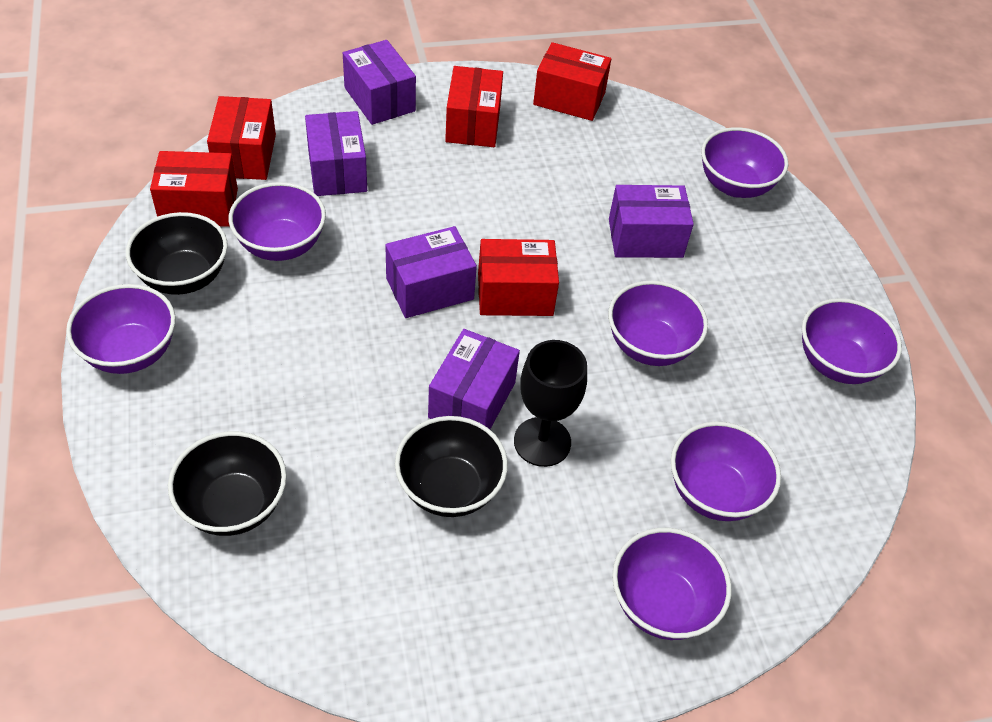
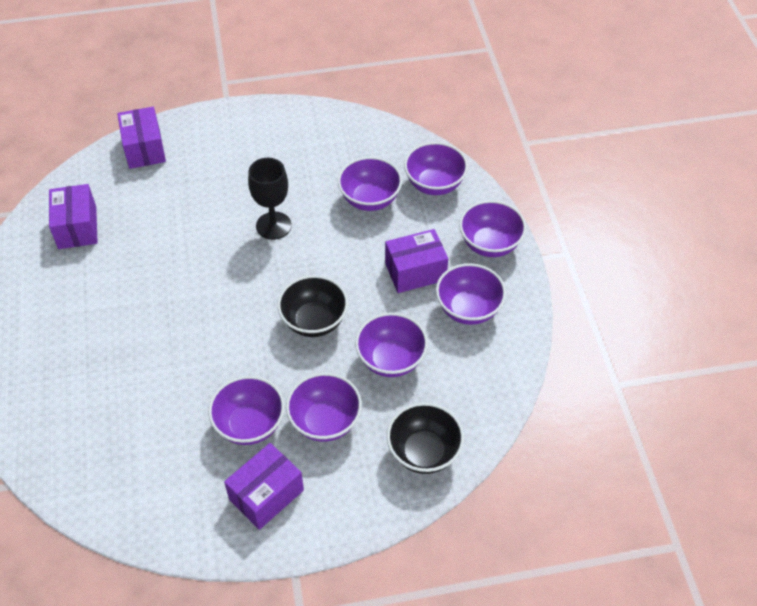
black bowl: 3 -> 2
purple box: 5 -> 4
red box: 5 -> 0

